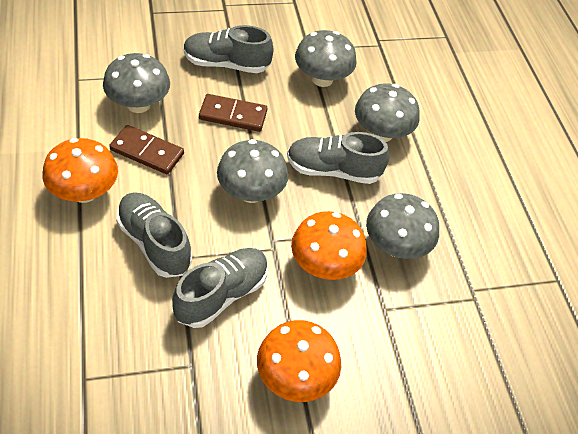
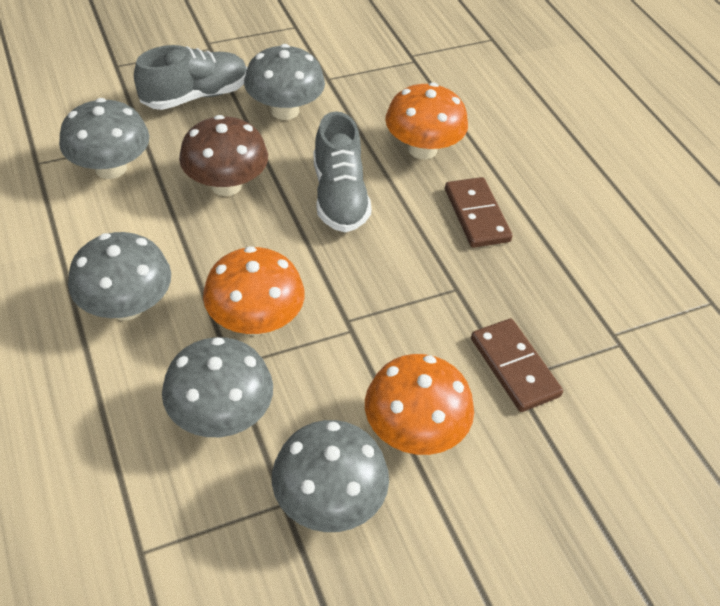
brown mushroom: 0 -> 1
grey shoe: 4 -> 2

